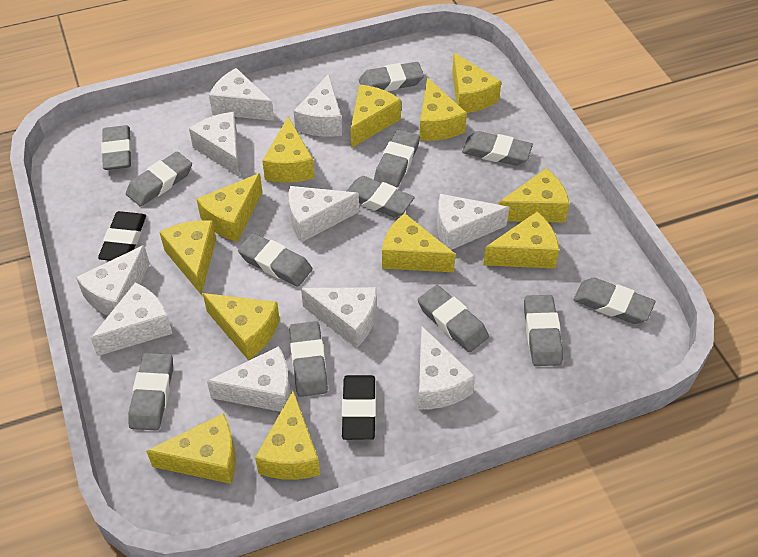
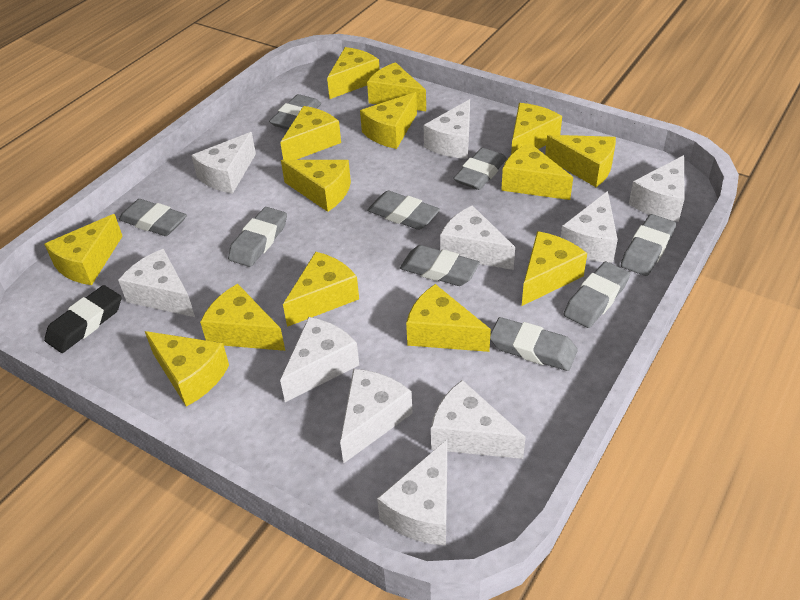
black eraser: 2 -> 1
grey eraser: 12 -> 9
yellow cheese: 12 -> 14

